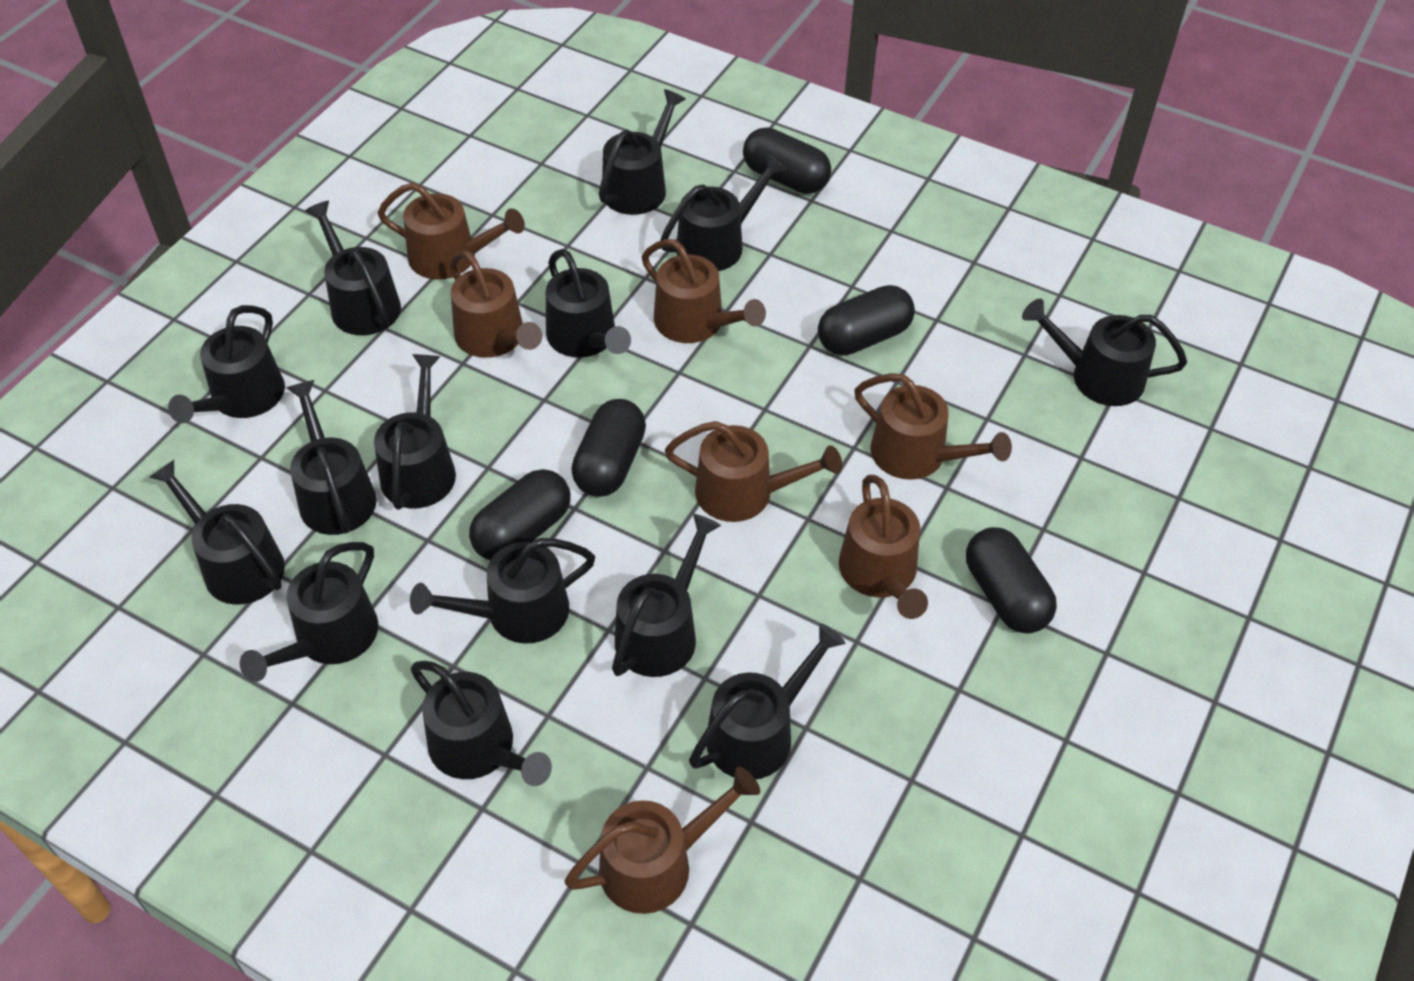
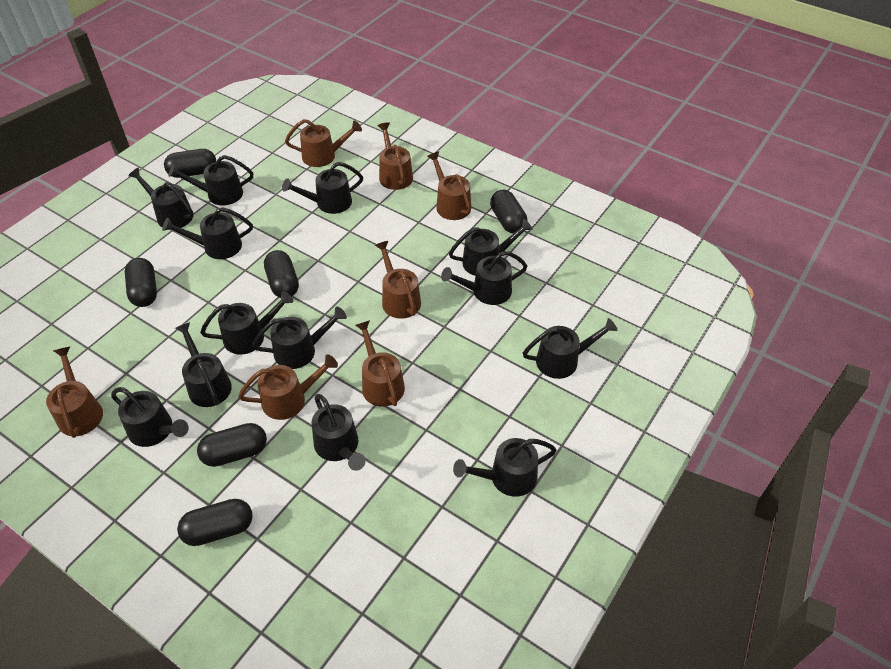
black capsule: 5 -> 6
black watering can: 14 -> 13

